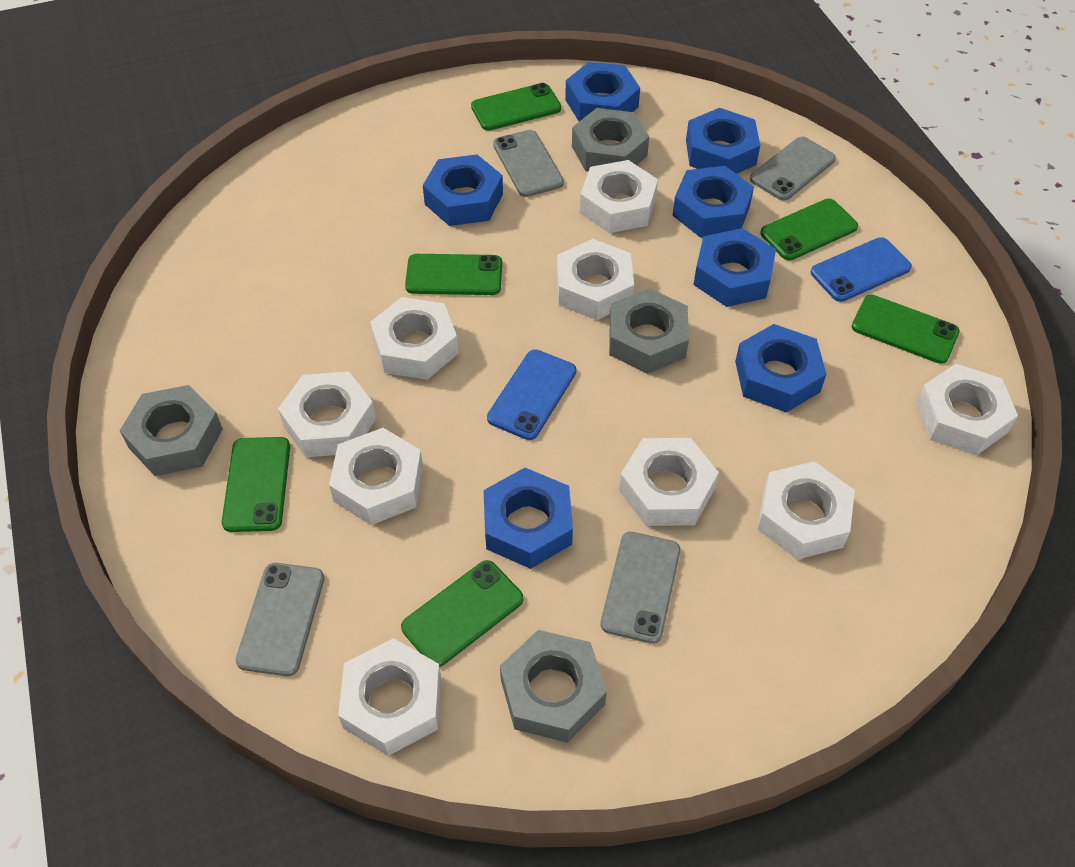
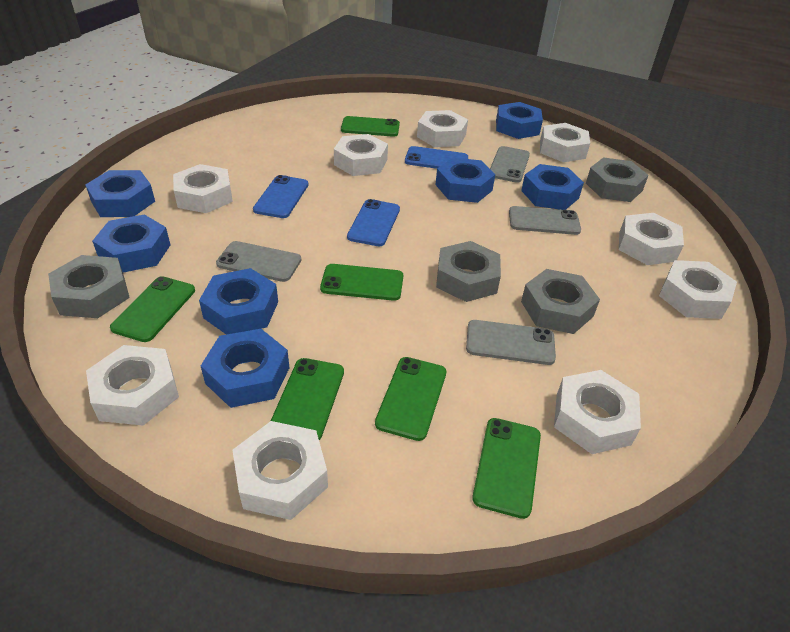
blue phone: 2 -> 3

